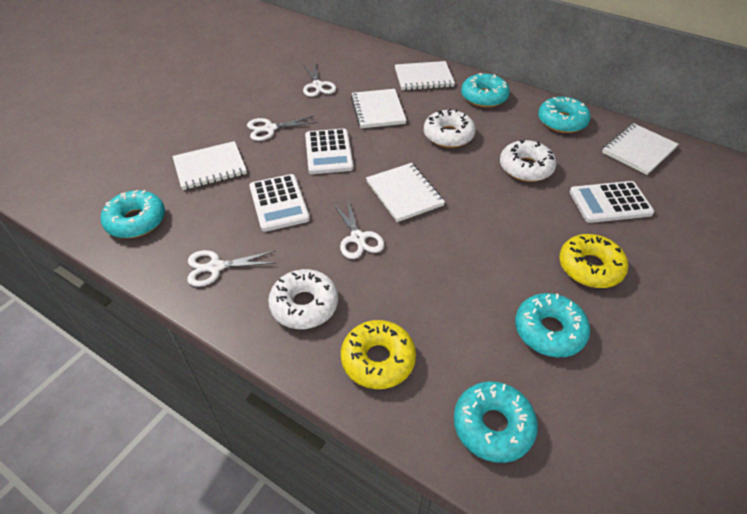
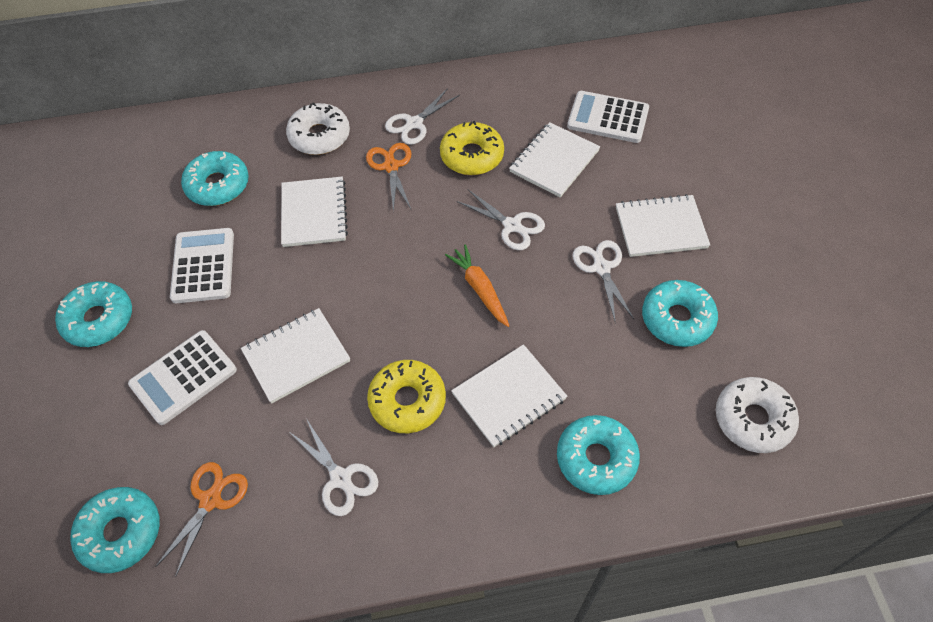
orange carrot: 0 -> 1
orange scissors: 0 -> 2
white donut: 3 -> 2

